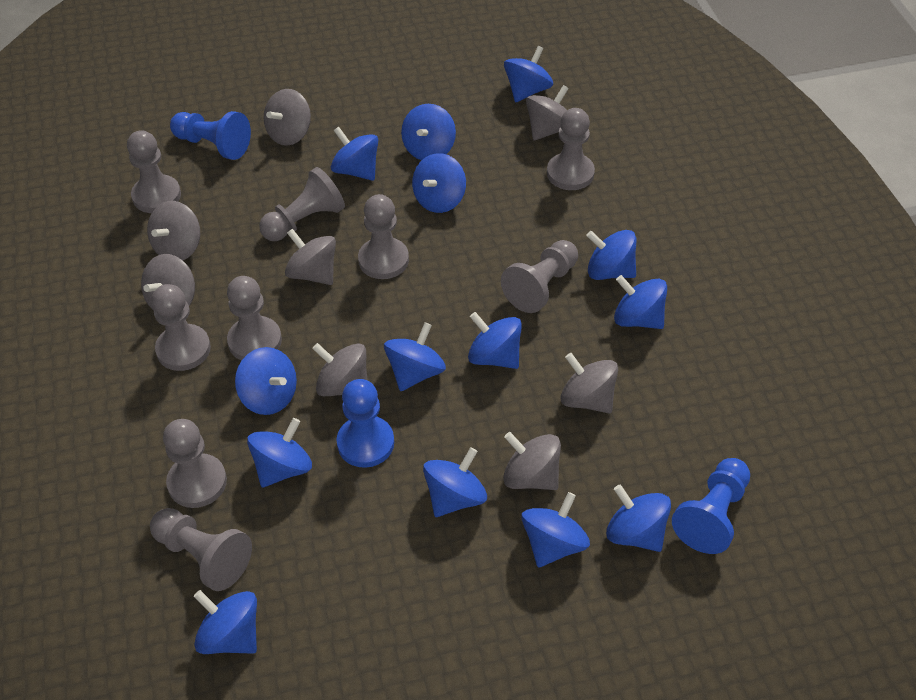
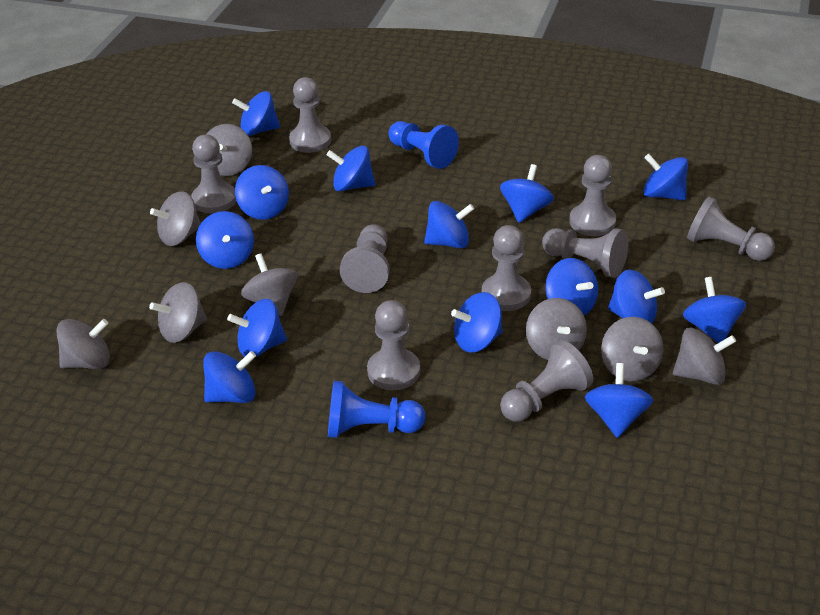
blue pawn: 3 -> 2

